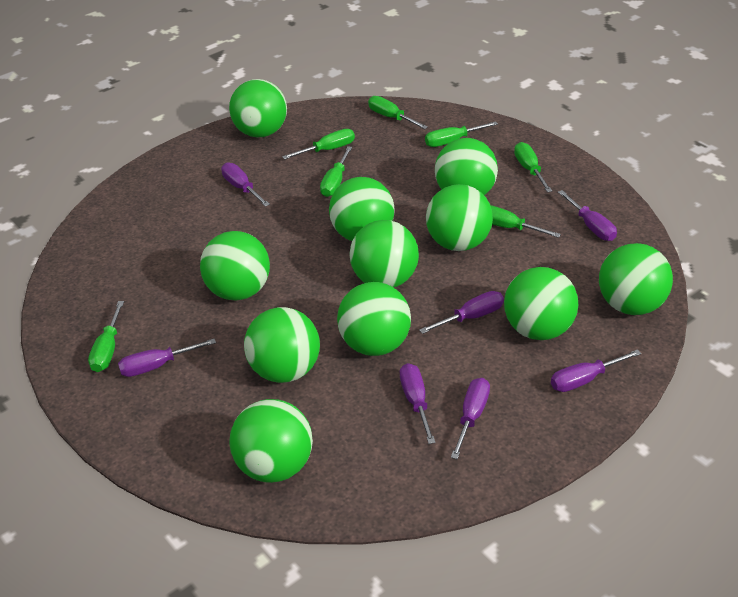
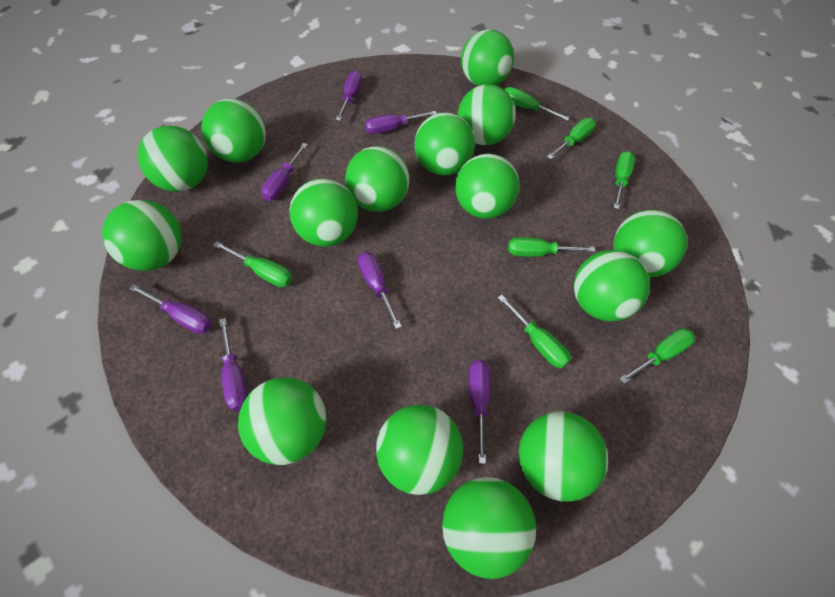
green ball: 11 -> 15

